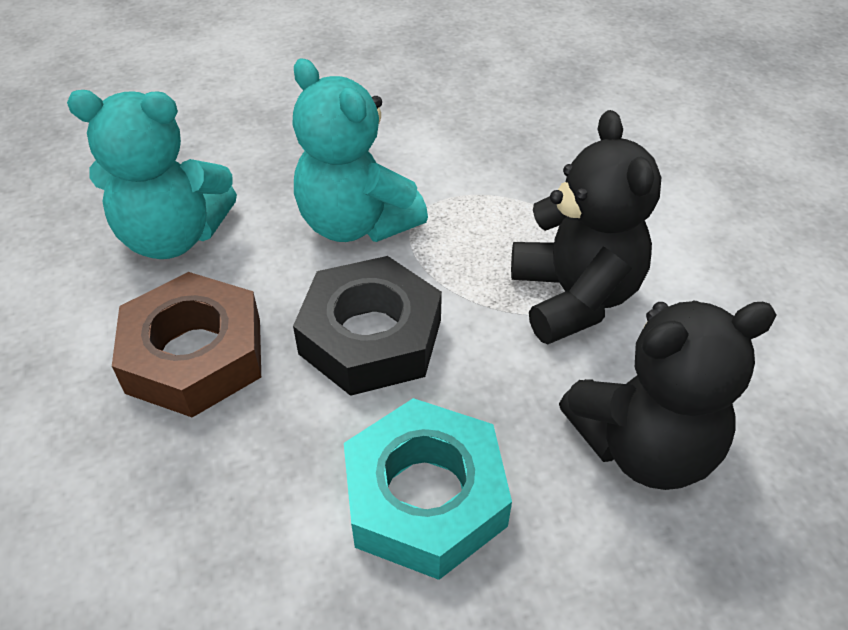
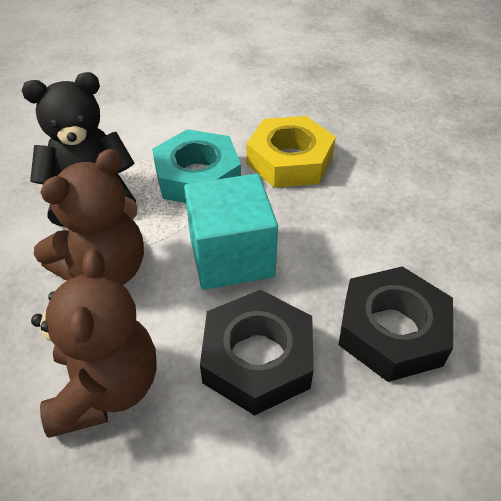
black nut: 1 -> 2
black teddy bear: 2 -> 1
brown nut: 1 -> 0
brown teddy bear: 0 -> 2
turquoise cube: 0 -> 1
turquoise teddy bear: 2 -> 0
yellow nut: 0 -> 1

